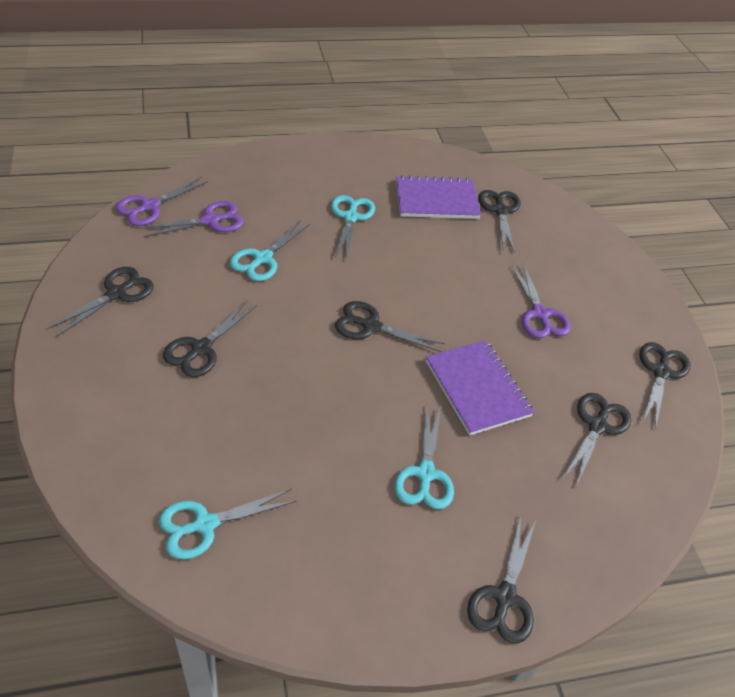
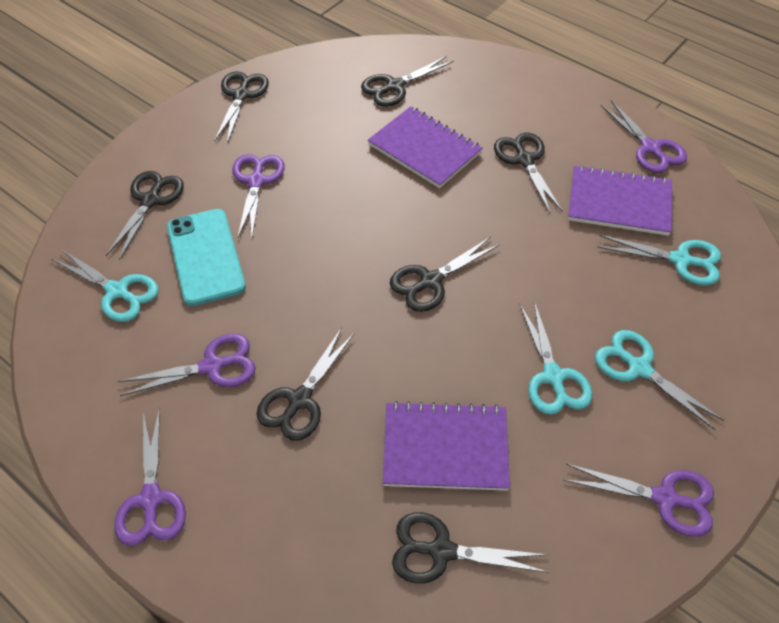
purple notebook: 2 -> 3
purple scissors: 3 -> 5
turquoise phone: 0 -> 1

